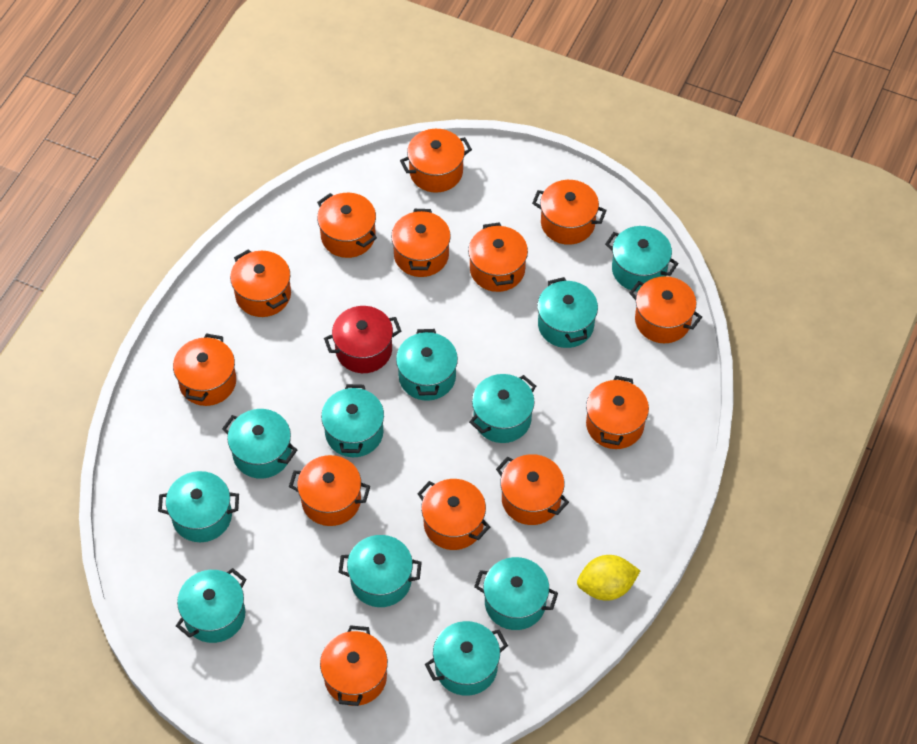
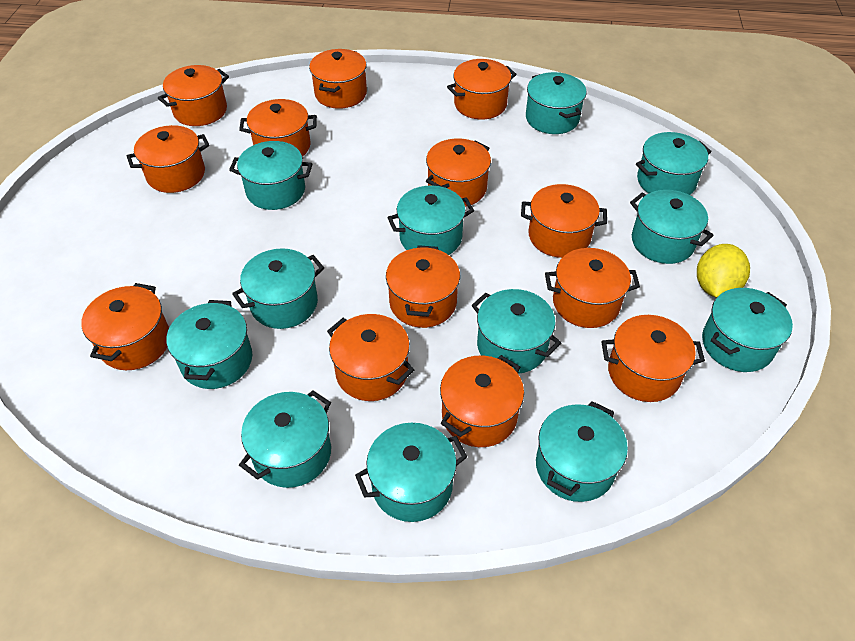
red pot: 1 -> 0
turquoise pot: 11 -> 12

